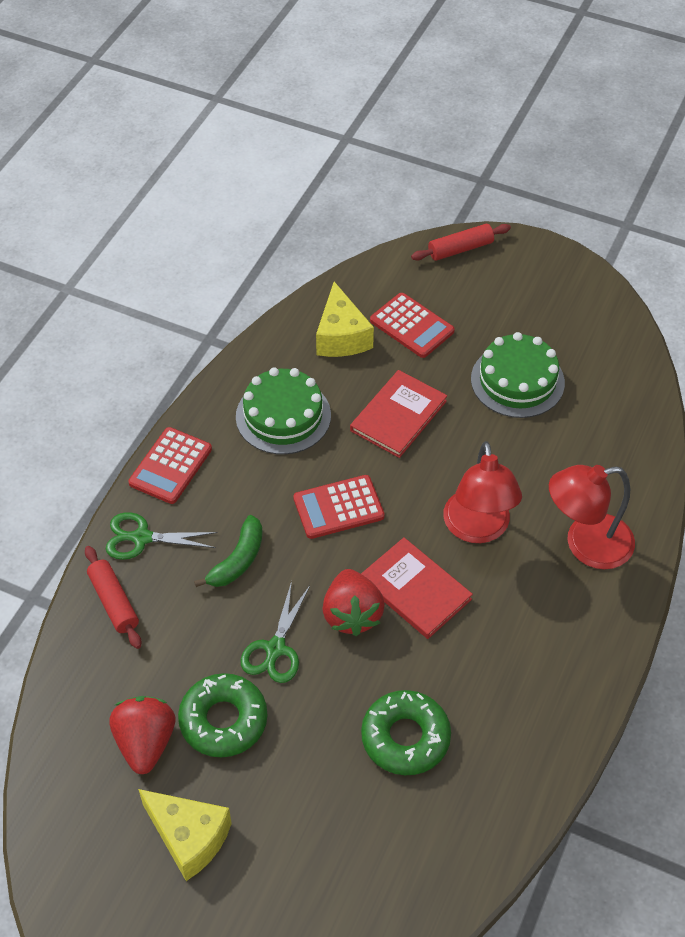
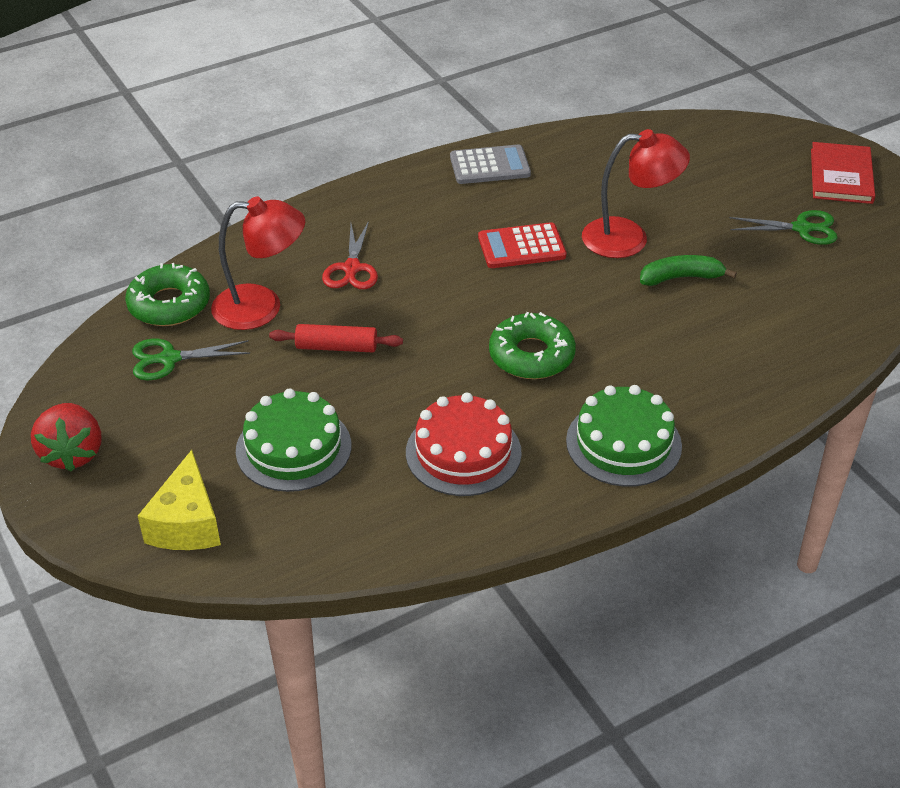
grey calculator: 0 -> 1
red book: 2 -> 1
red cake: 0 -> 1
red calculator: 3 -> 1
red rolling pin: 2 -> 1
red scissors: 0 -> 1
red strawberry: 2 -> 1
yellow cheese: 2 -> 1

